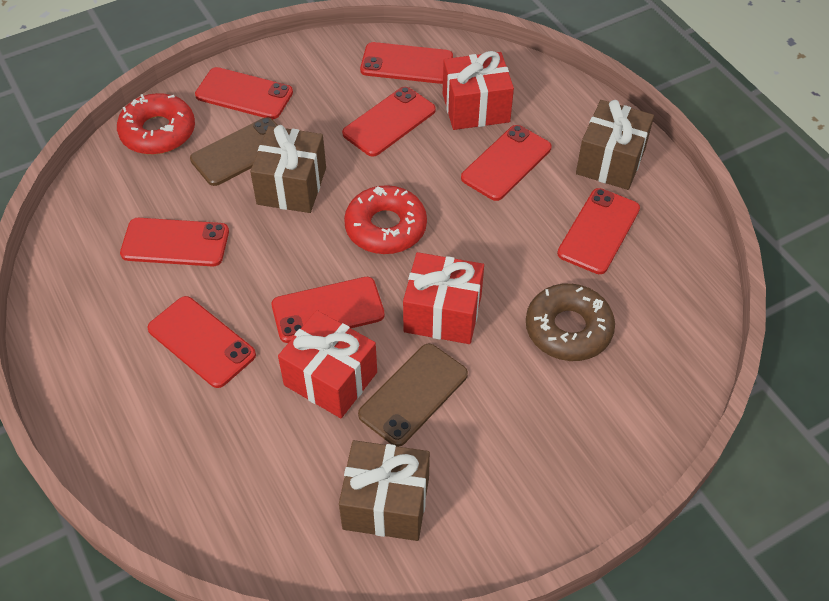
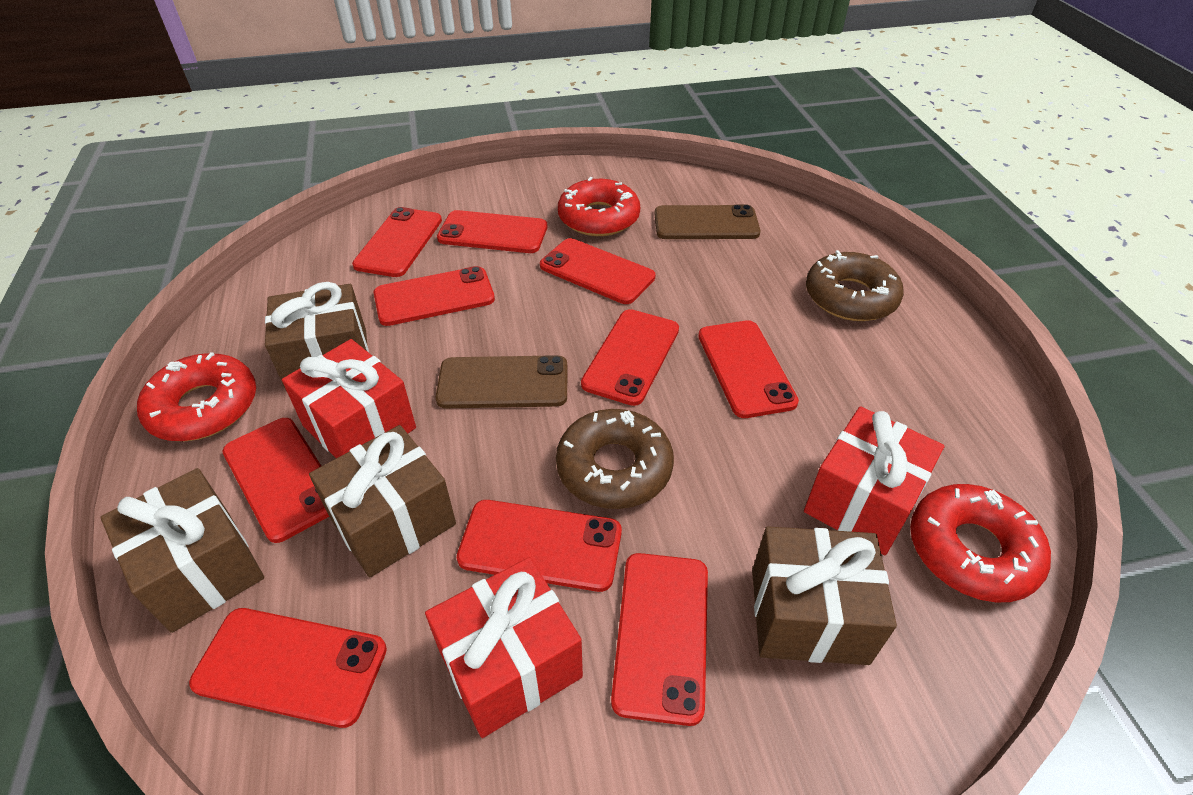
brown donut: 1 -> 2
brown gift: 3 -> 4
red donut: 2 -> 3
red phone: 8 -> 10

